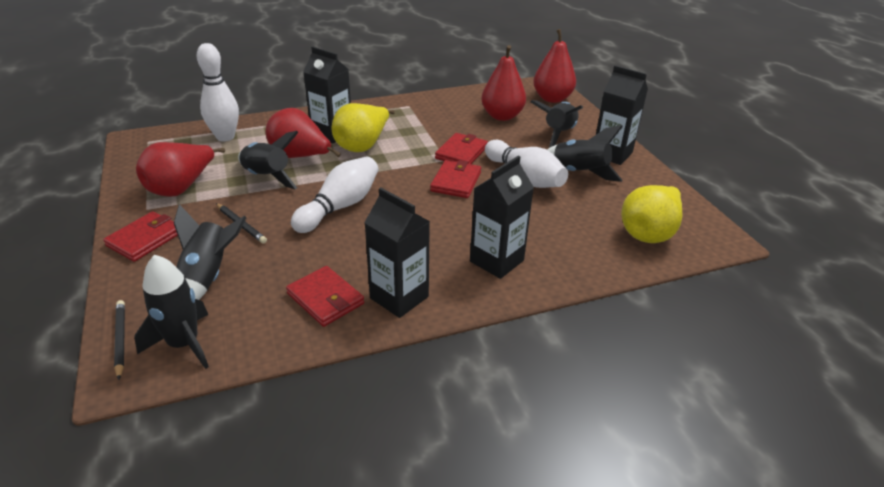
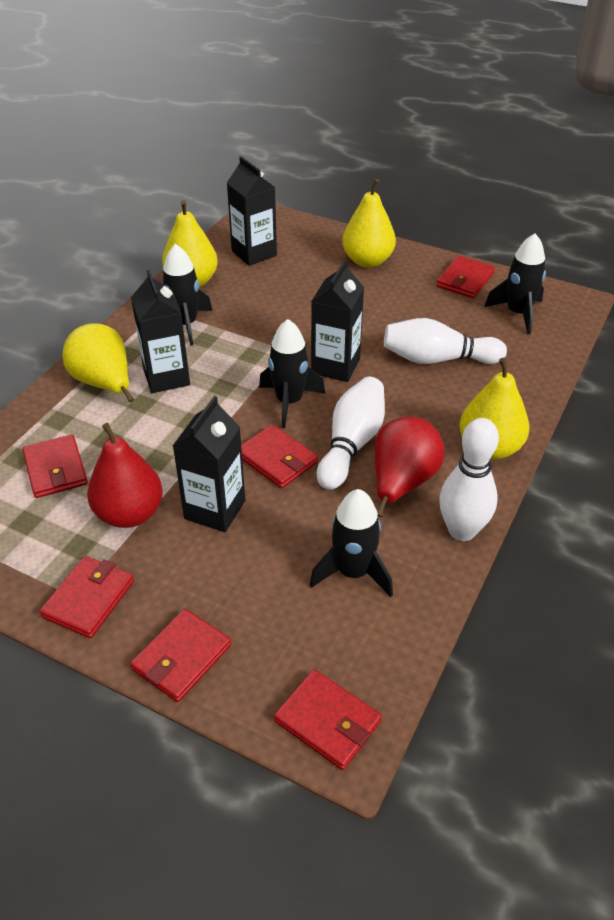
black pencil: 2 -> 0
black rocket: 5 -> 4
red pear: 4 -> 2
red wallet: 4 -> 6
yellow pear: 2 -> 4

